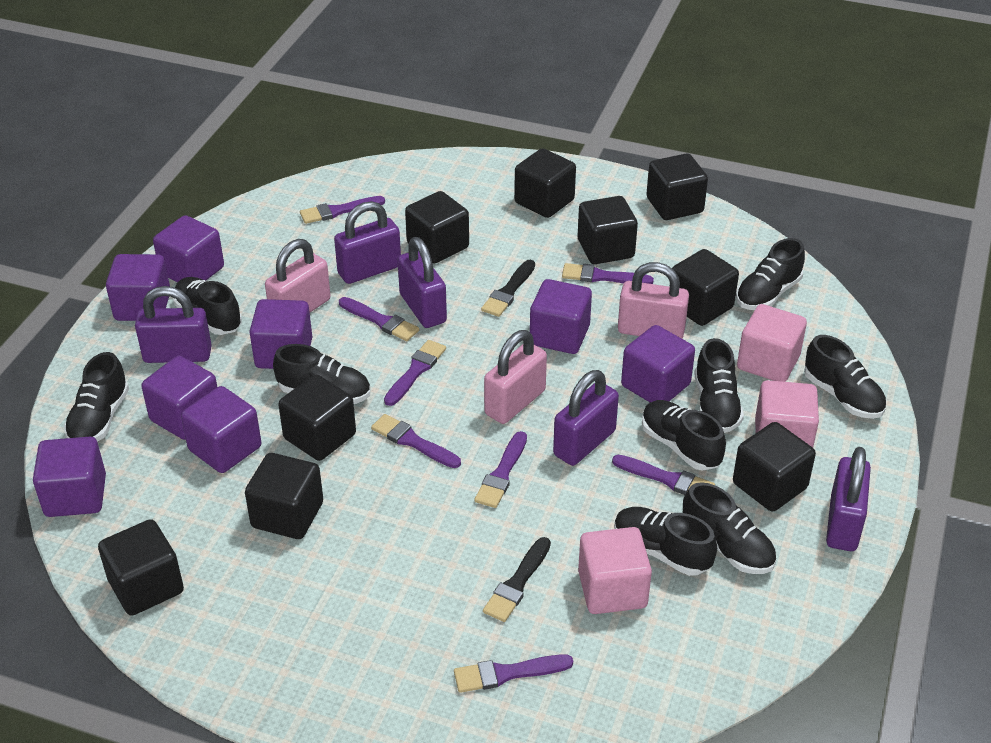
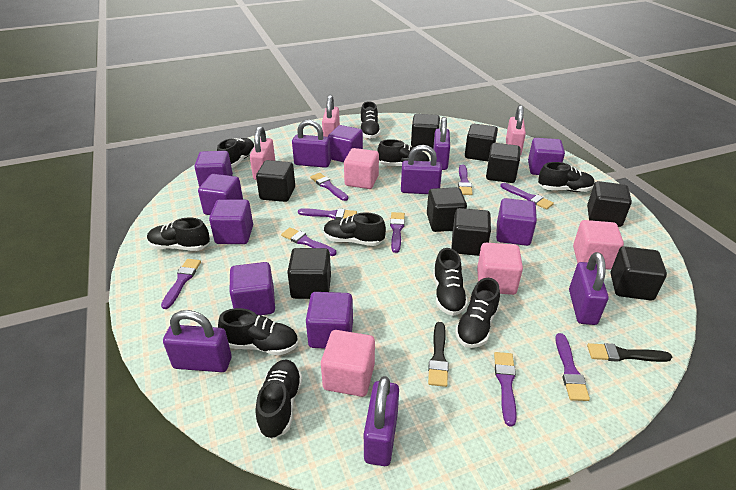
black shoe: 9 -> 10
pink cube: 3 -> 4
purple brush: 8 -> 9
purple padlock: 5 -> 6

